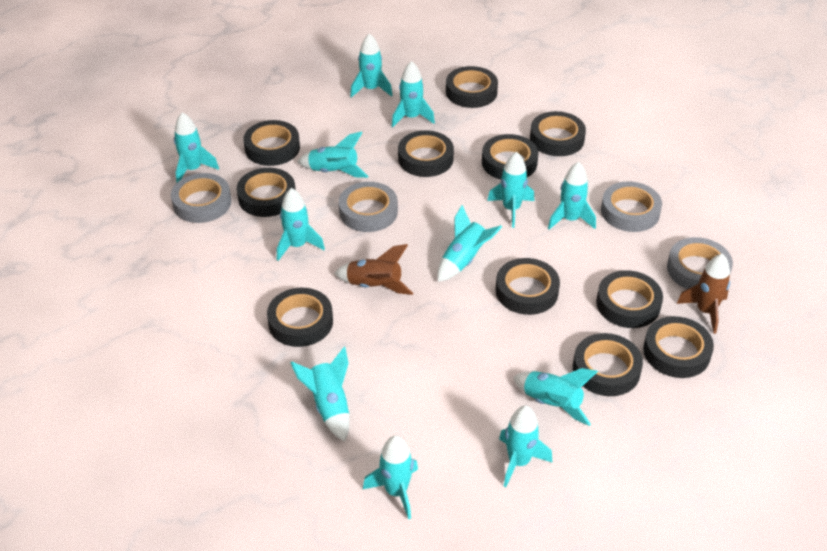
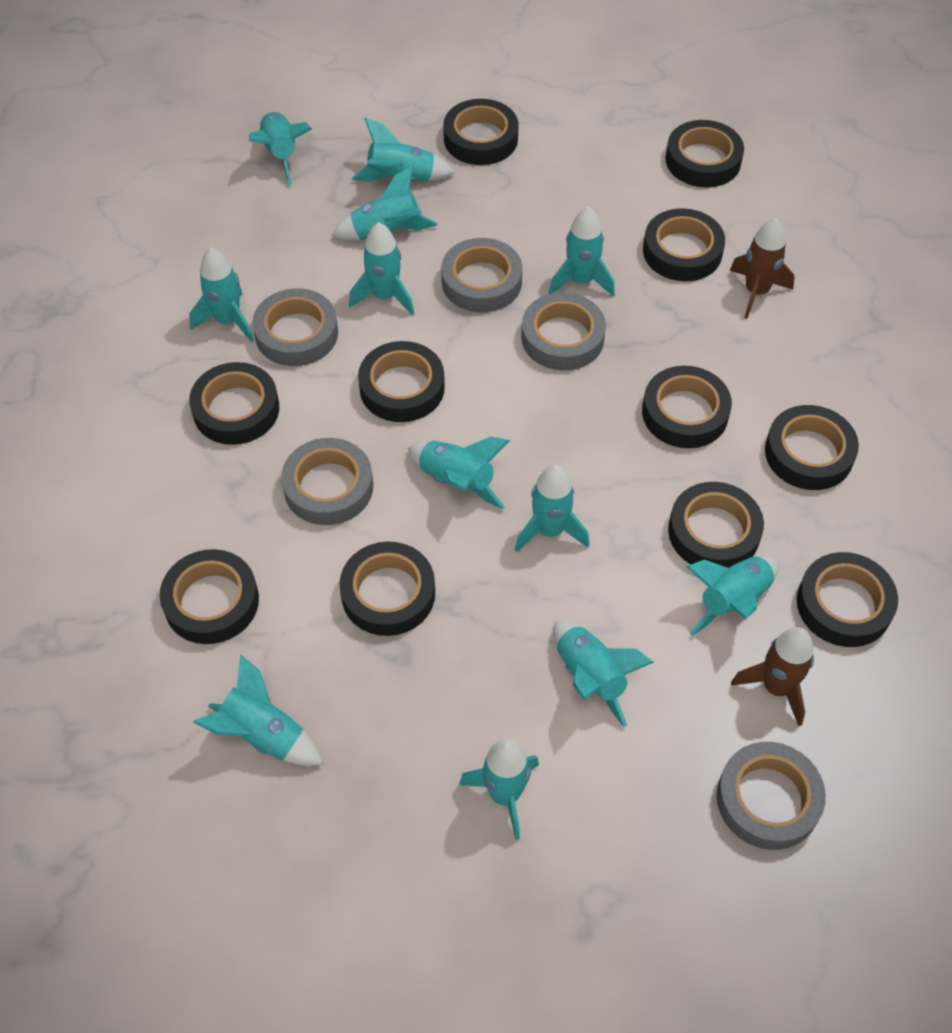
grey tape: 4 -> 5

